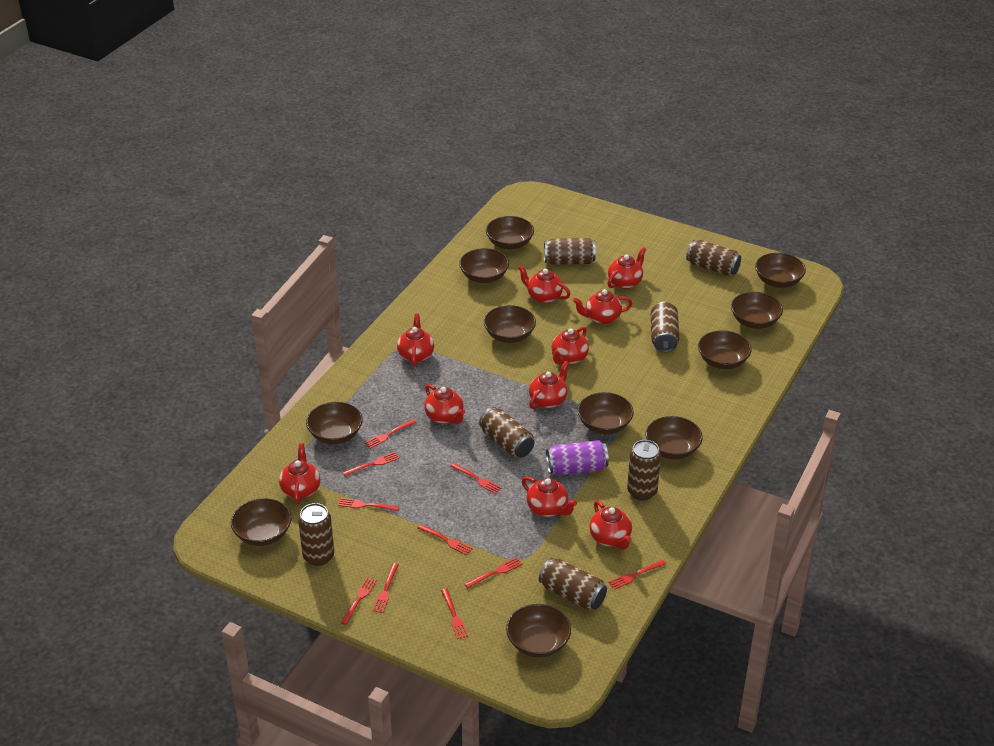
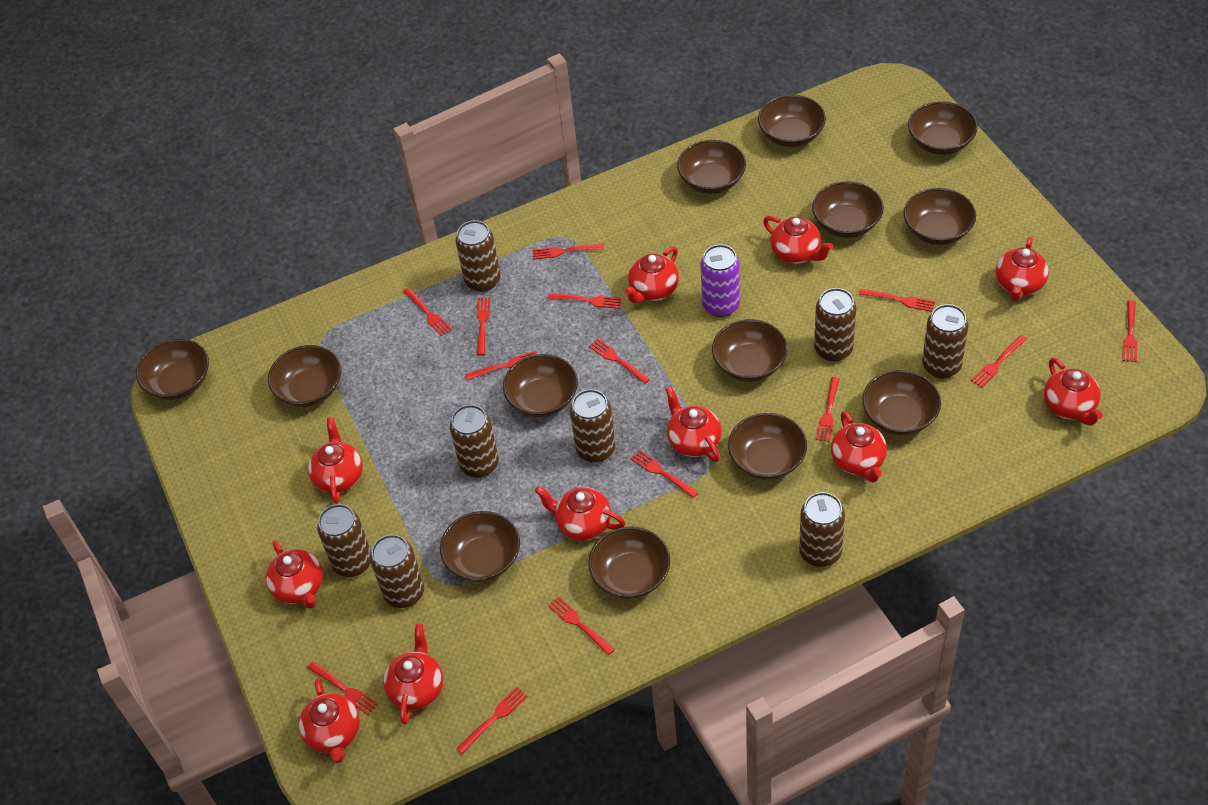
brown bowl: 11 -> 13
brown can: 7 -> 8
red fork: 10 -> 14
red teapot: 10 -> 11

